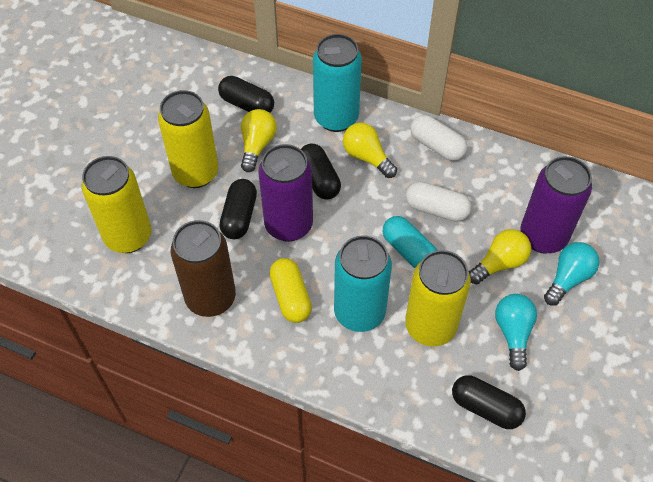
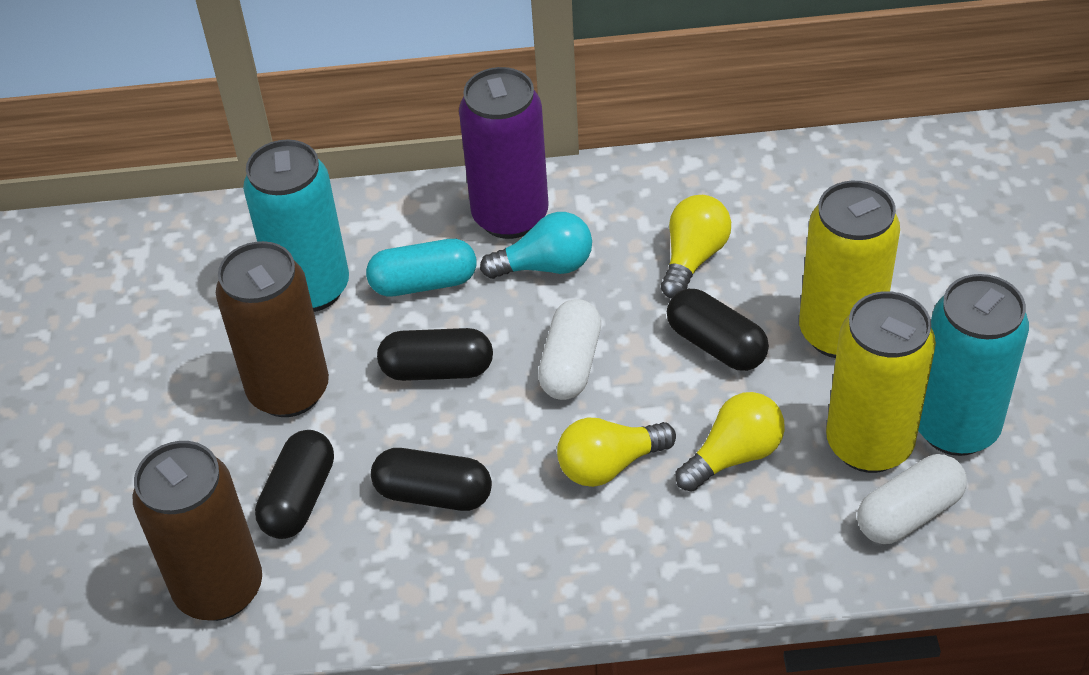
brown can: 1 -> 2
purple can: 2 -> 1
turquoise light bulb: 2 -> 1
yellow can: 3 -> 2
yellow capsule: 1 -> 0

